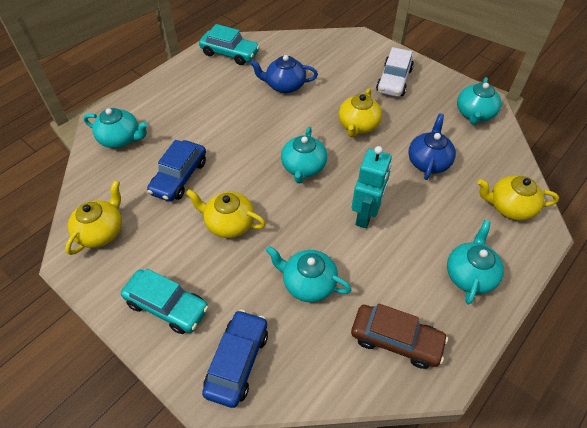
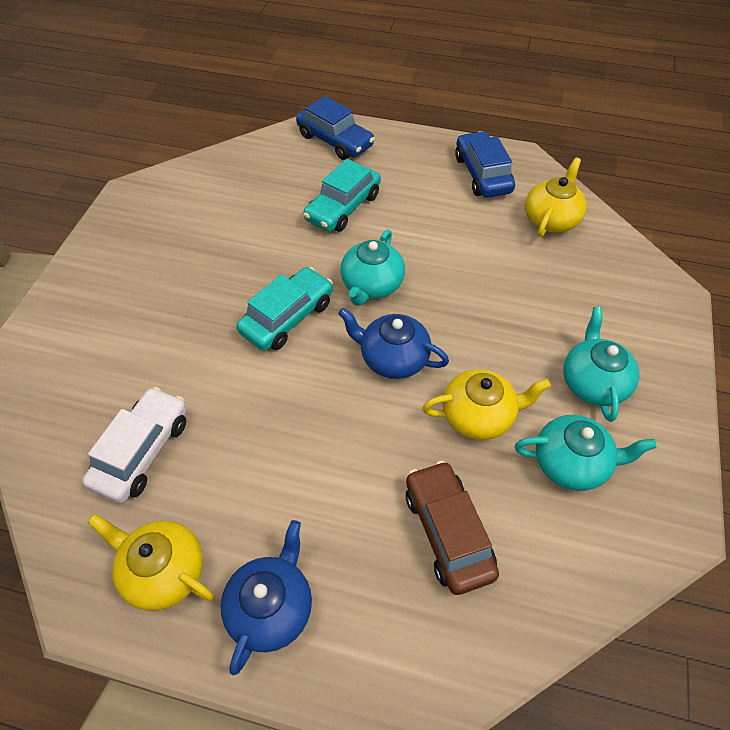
turquoise robot: 1 -> 0
turquoise teapot: 5 -> 3
yellow teapot: 4 -> 3

